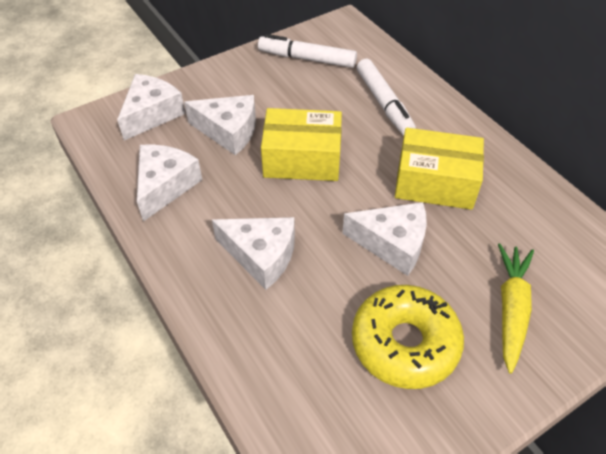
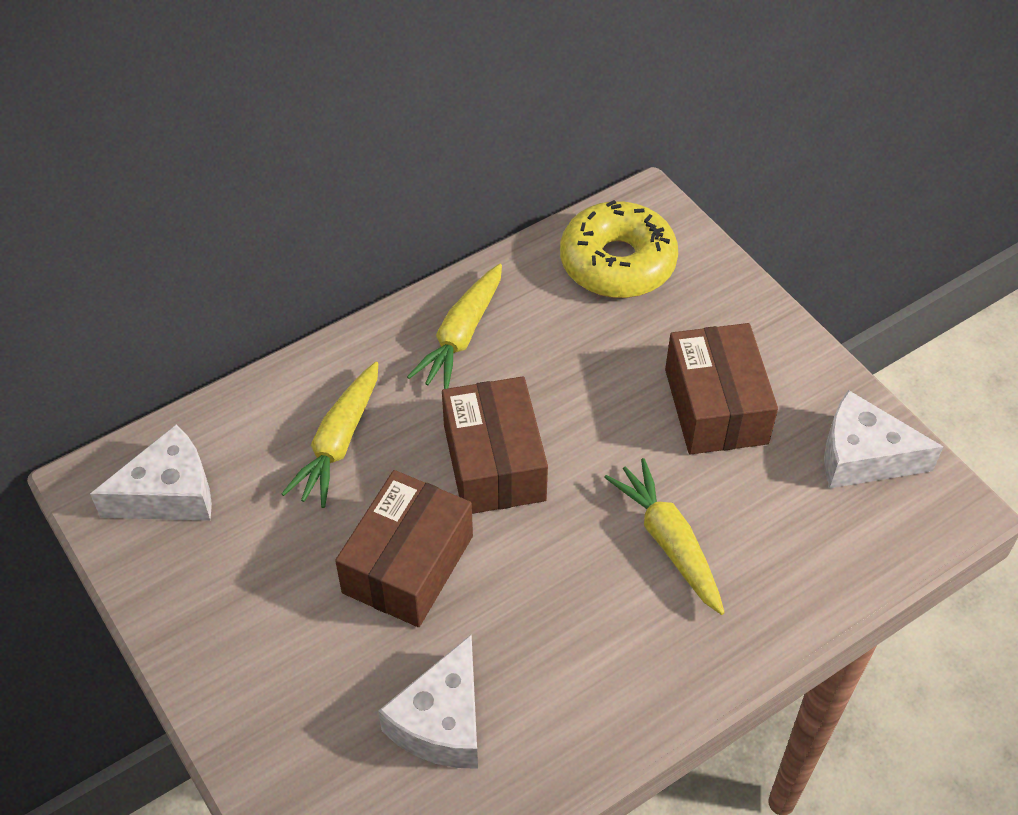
brown box: 0 -> 3
white cheese: 5 -> 3
white marker: 2 -> 0
yellow box: 2 -> 0
yellow carrot: 1 -> 3

